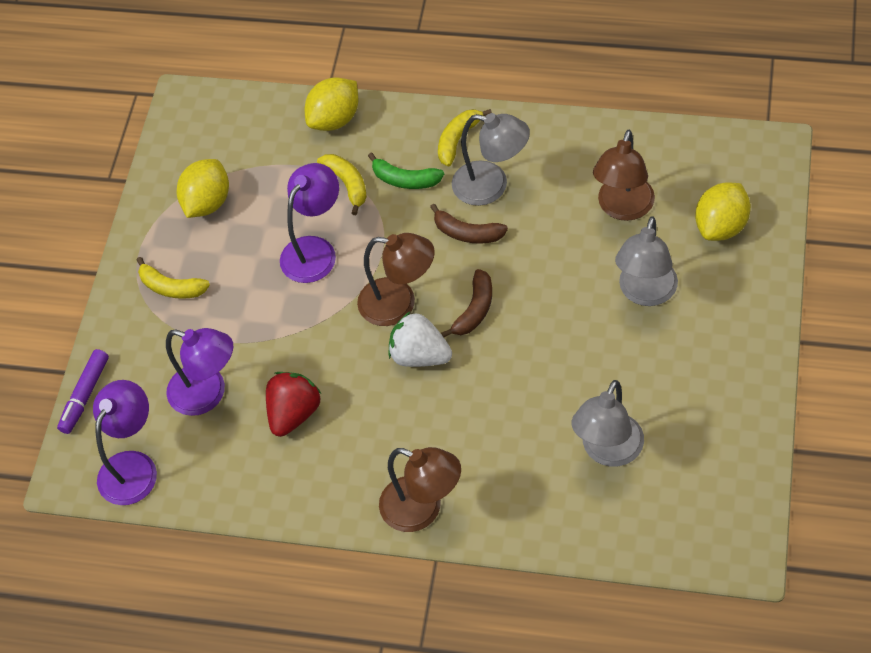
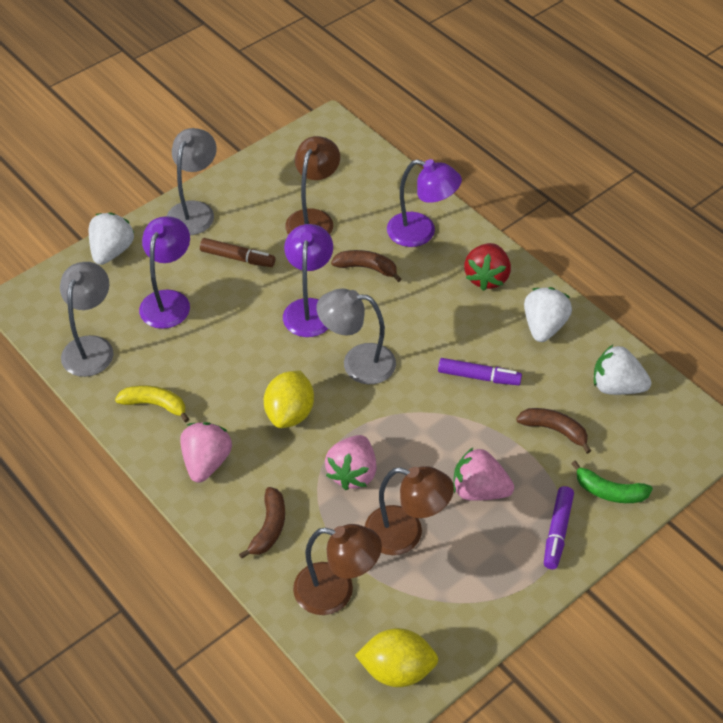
brown banana: 2 -> 3
brown marker: 0 -> 1
pink strawberry: 0 -> 3
purple marker: 1 -> 2
white strawberry: 1 -> 3
yellow banana: 3 -> 1
yellow lemon: 3 -> 2

